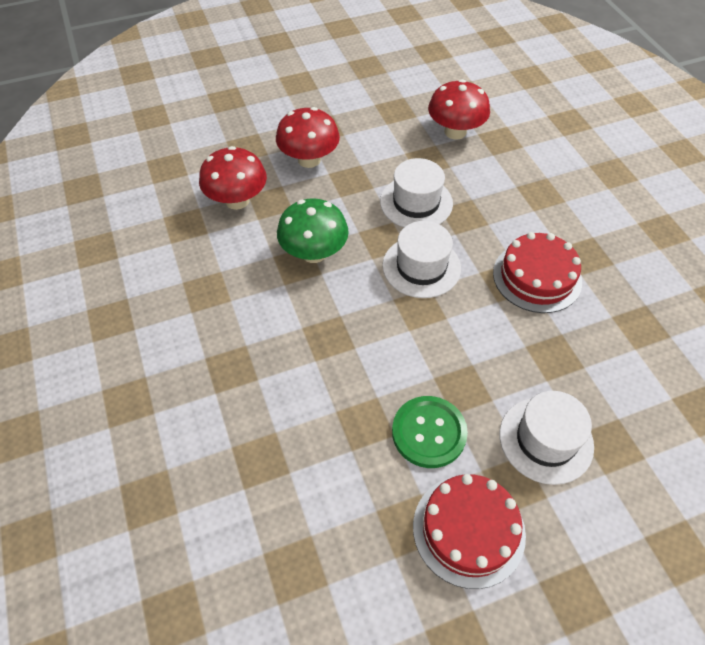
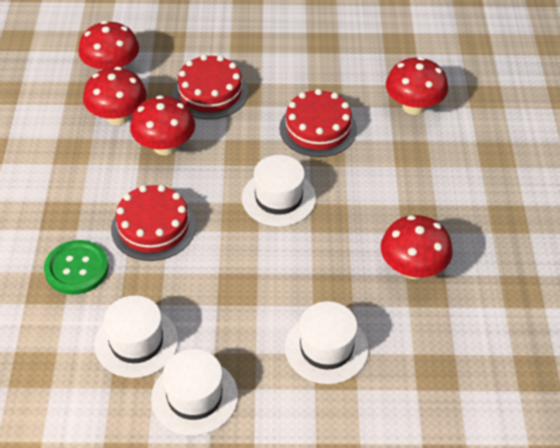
green mushroom: 1 -> 0
red cake: 2 -> 3
red mushroom: 3 -> 5
white hat: 3 -> 4

